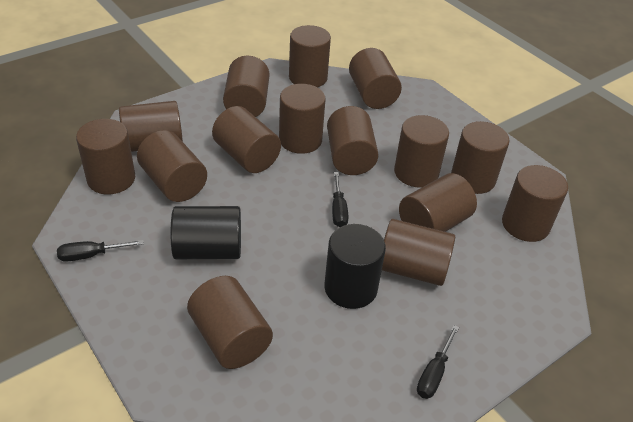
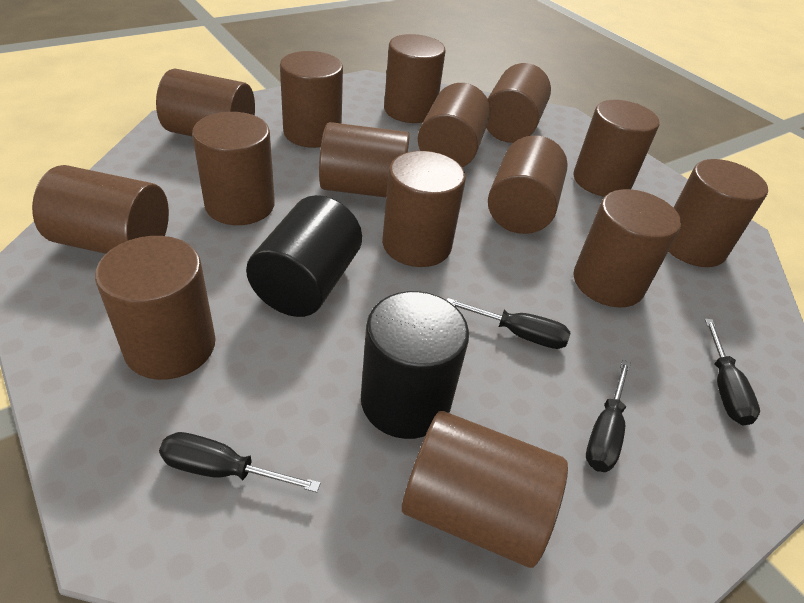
black screwdriver: 3 -> 4

